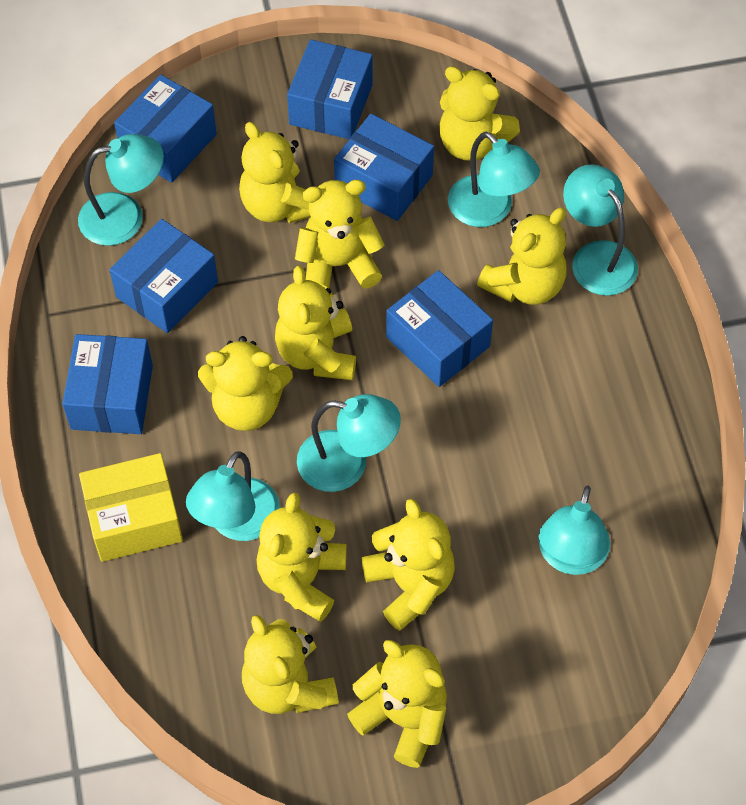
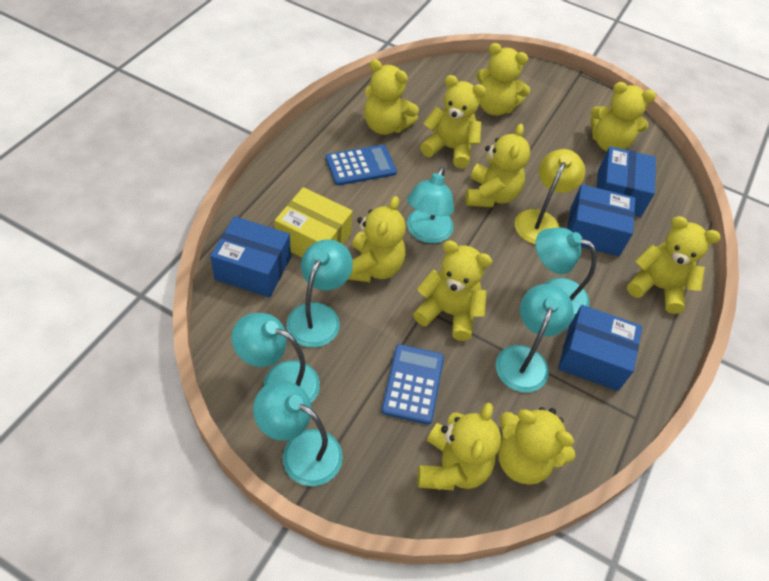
blue box: 6 -> 4
blue calculator: 0 -> 2
yellow lamp: 0 -> 1

